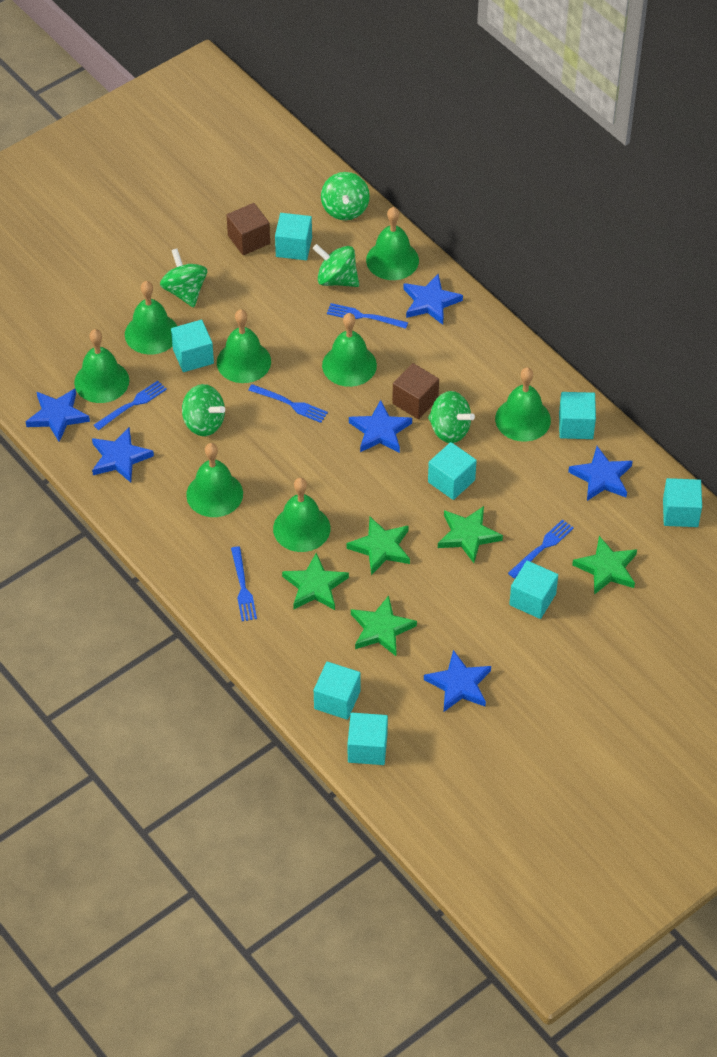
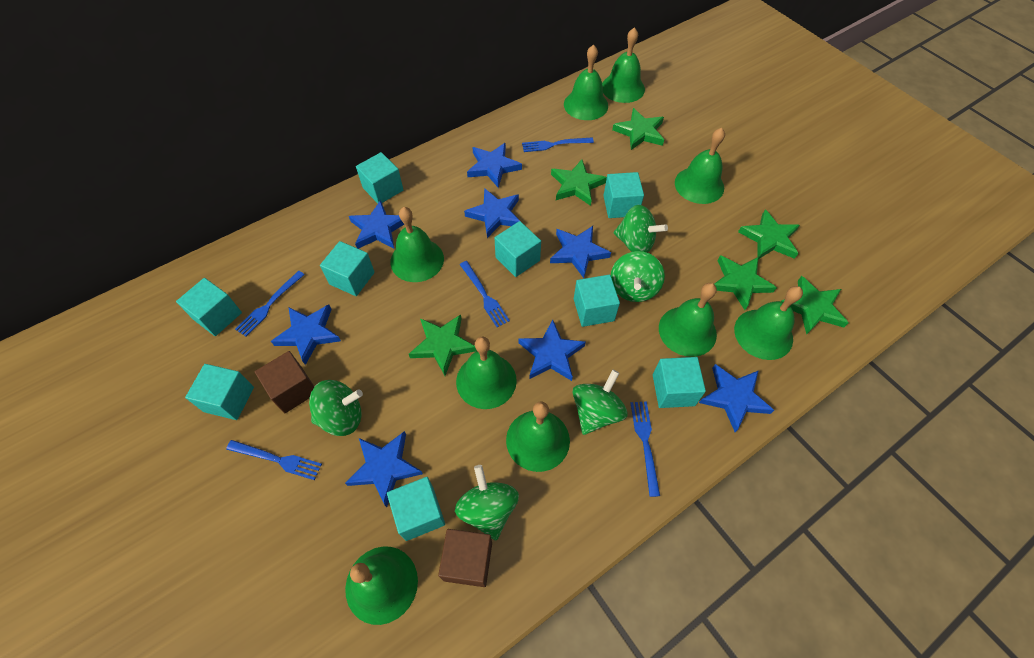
blue star: 6 -> 8
green bell: 8 -> 9
green star: 5 -> 6
turquoise cube: 8 -> 9

